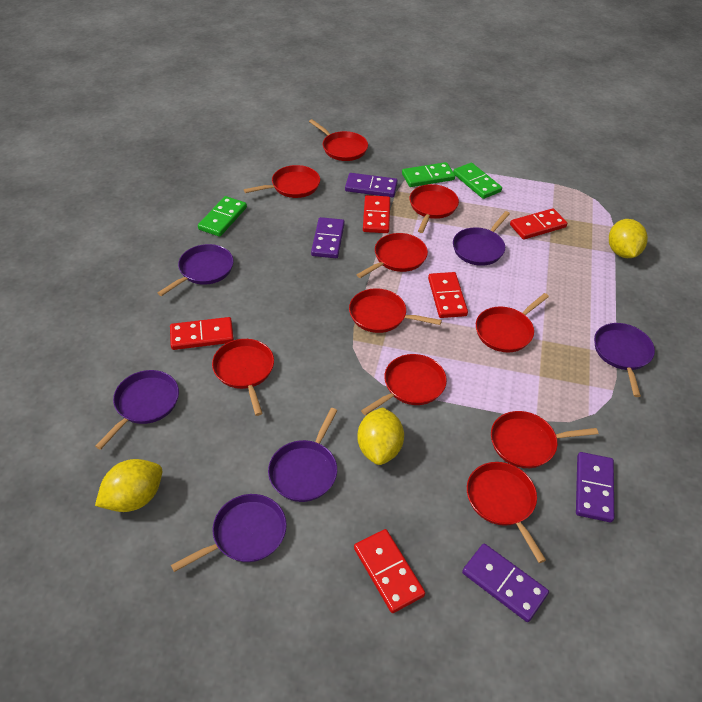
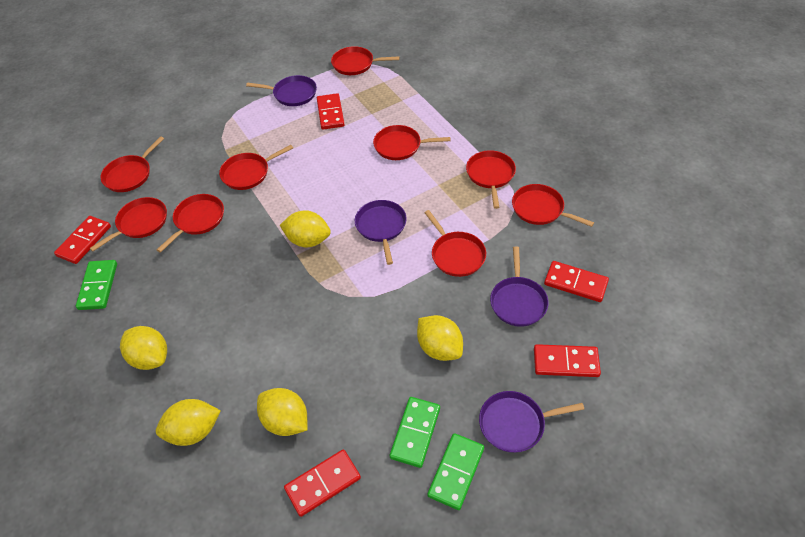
purple domino: 4 -> 0
purple pan: 6 -> 4
red pan: 10 -> 9
yellow lemon: 3 -> 5

